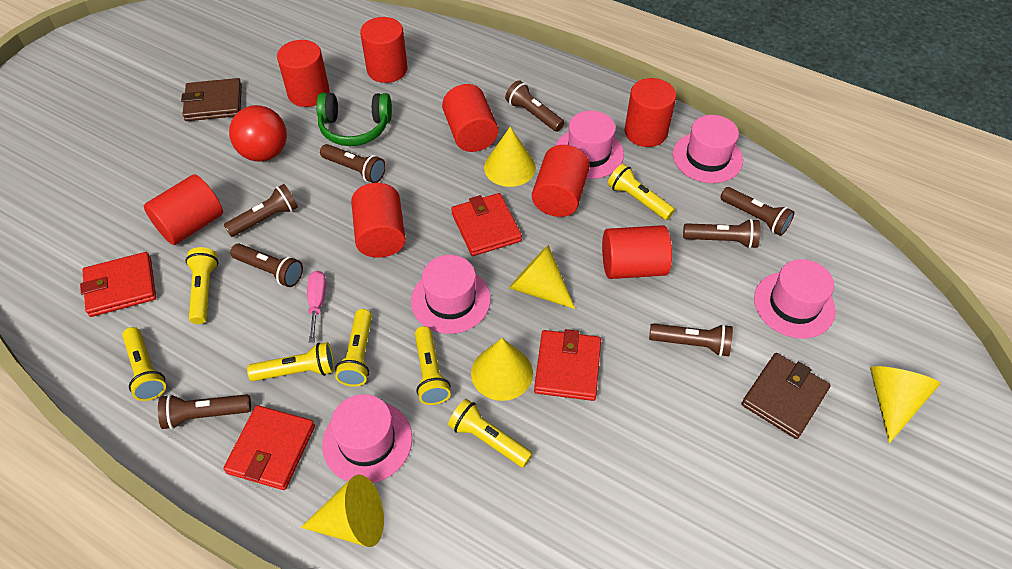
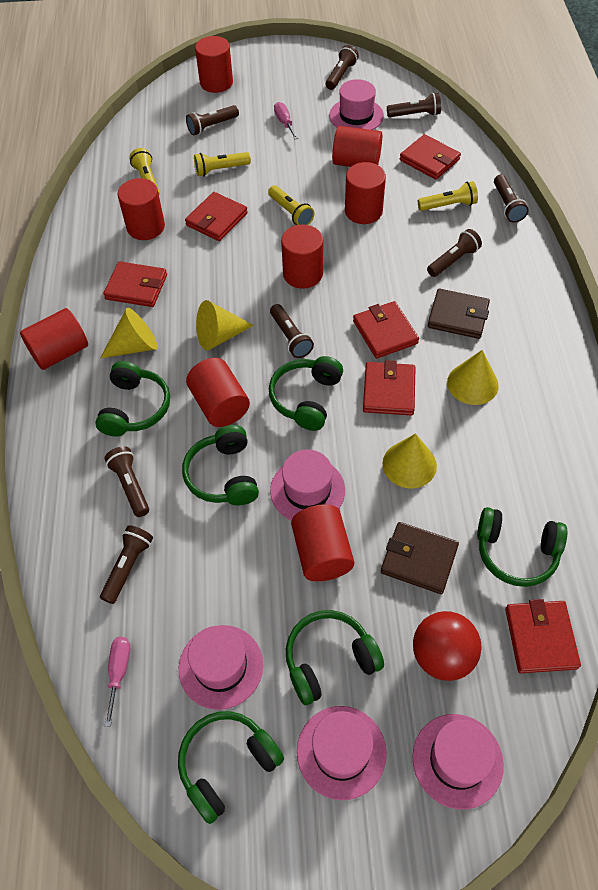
green headphones: 1 -> 6
pink screwdriver: 1 -> 2
red wallet: 4 -> 6
yellow cone: 5 -> 4
yellow flashlight: 7 -> 4

